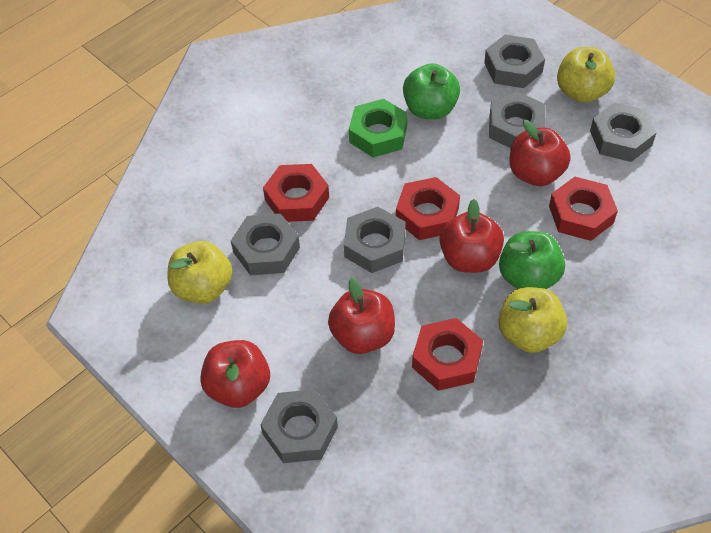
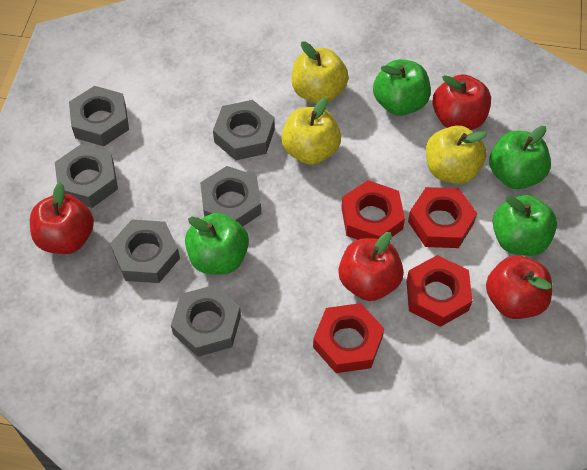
green apple: 2 -> 4
green nut: 1 -> 0

